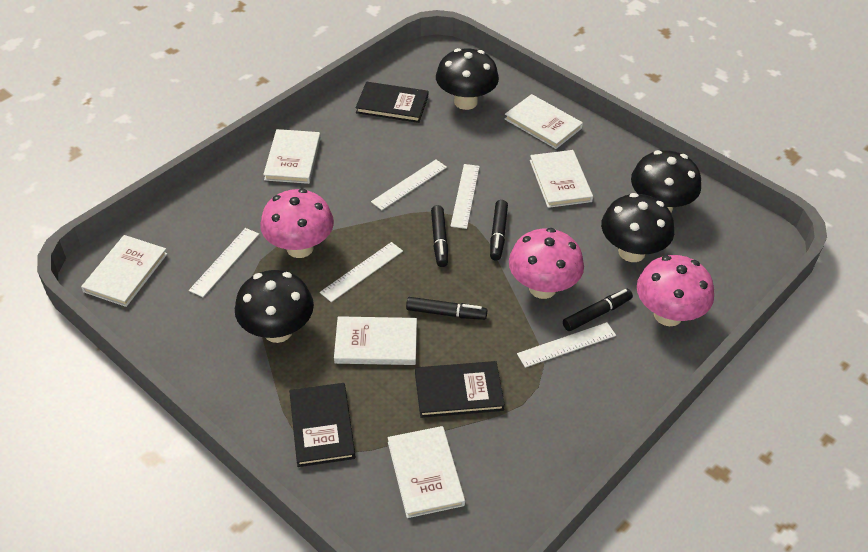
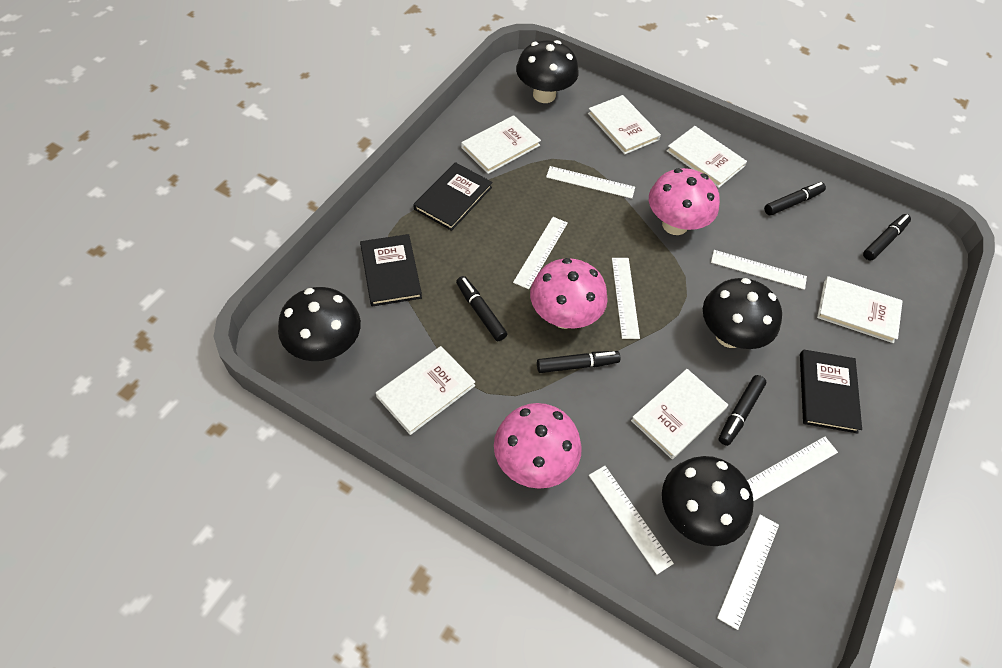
black marker: 4 -> 5
white ruler: 5 -> 7

